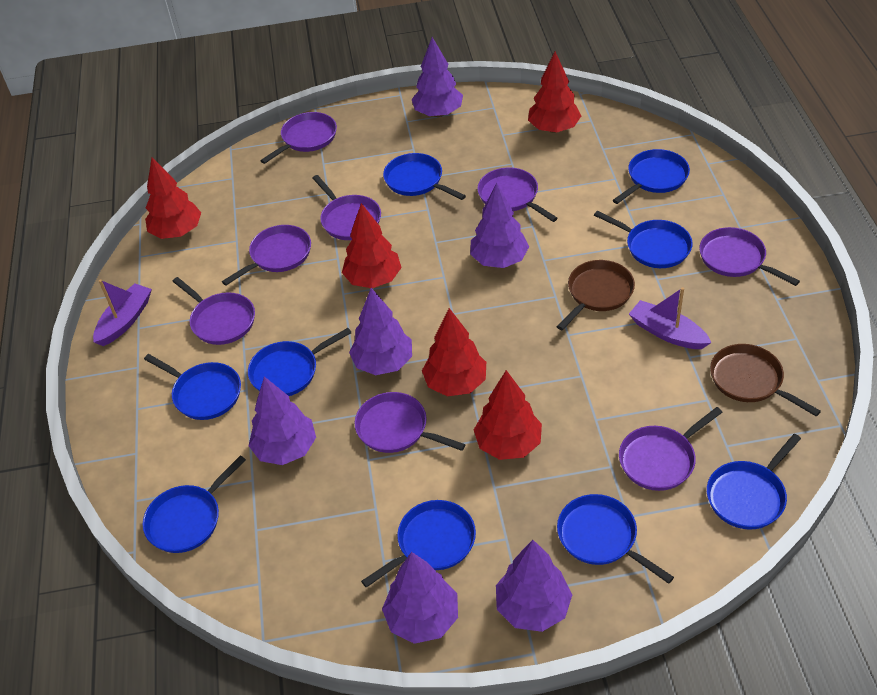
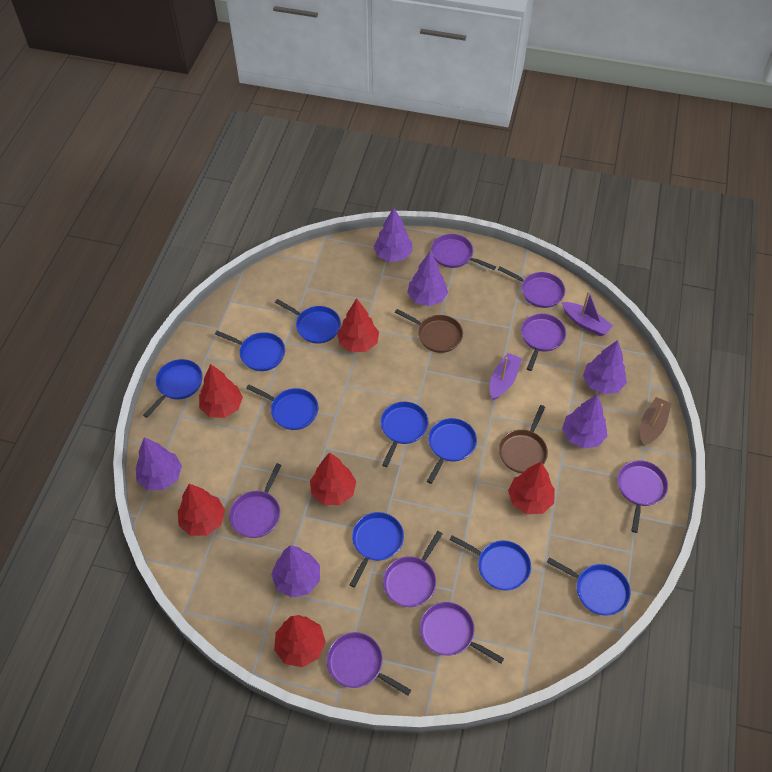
brown boat: 0 -> 1
red tree: 5 -> 6

